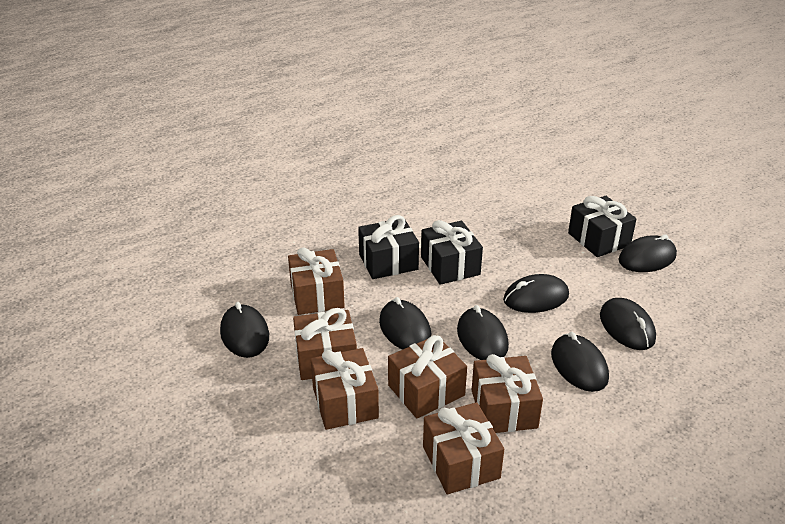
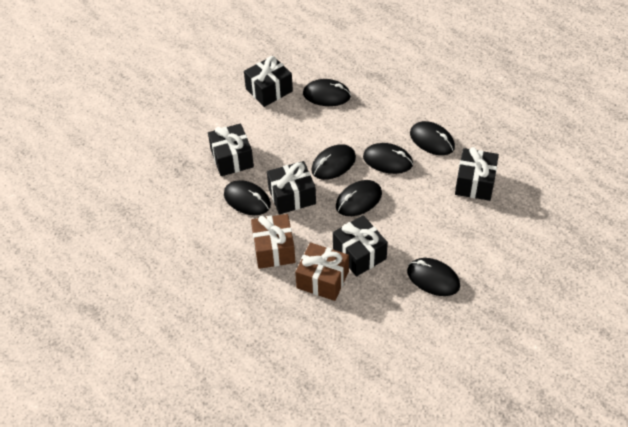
black gift: 3 -> 5
brown gift: 6 -> 2

